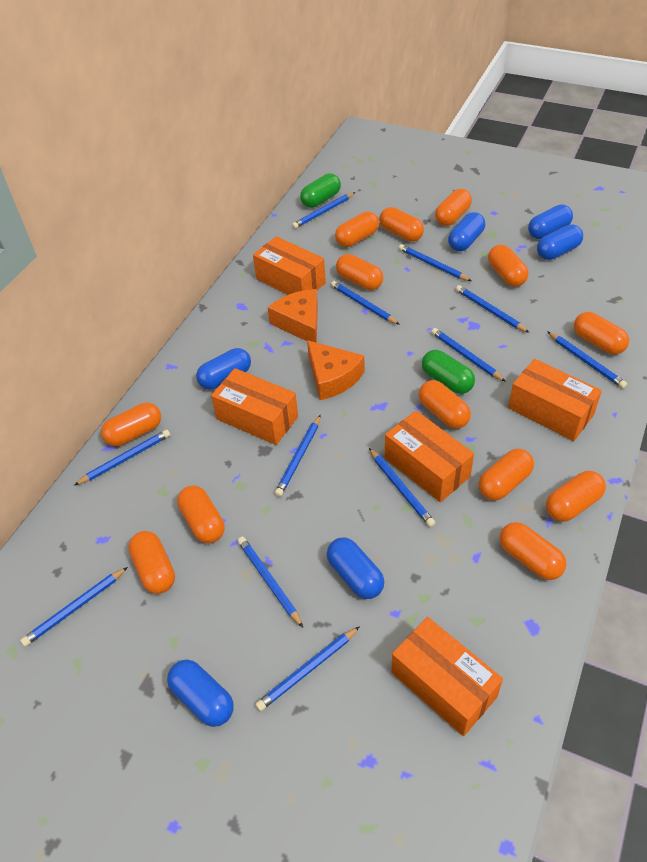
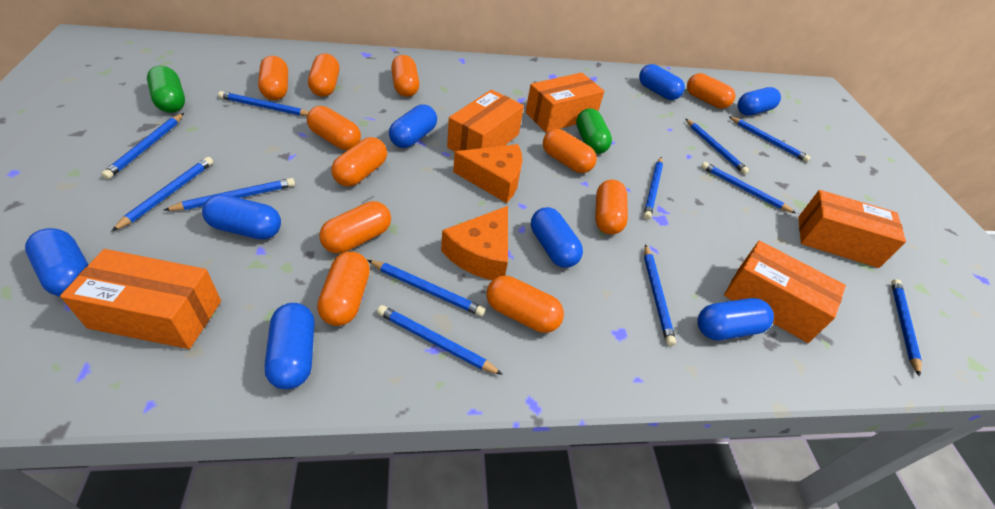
blue capsule: 6 -> 8
orange capsule: 13 -> 11

